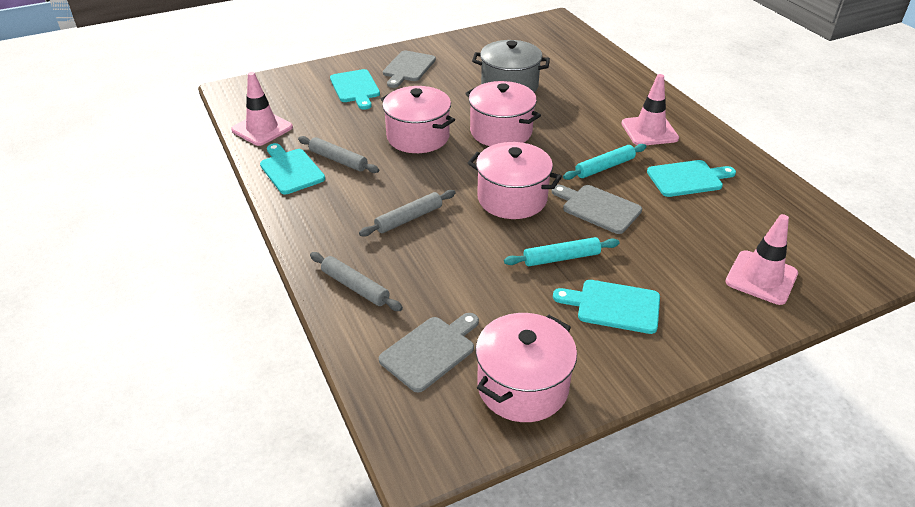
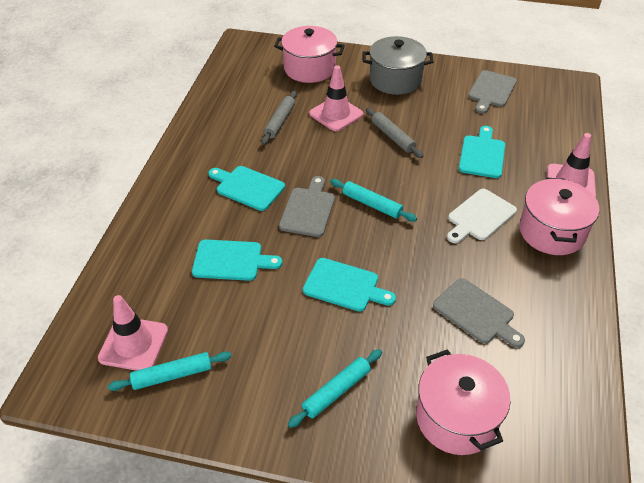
grey rolling pin: 3 -> 2
pink pot: 4 -> 3
turquoise rolling pin: 2 -> 3
white cutting board: 0 -> 1

